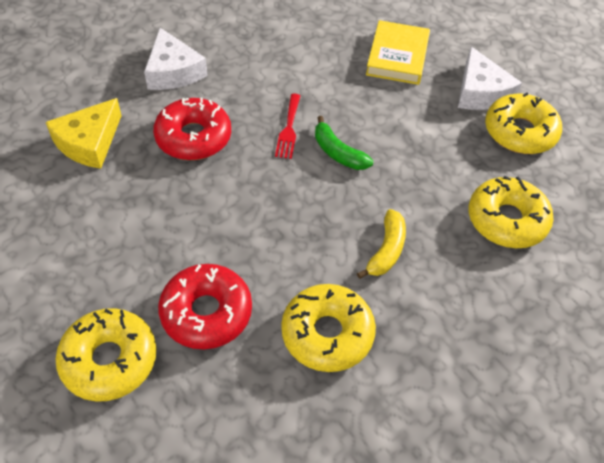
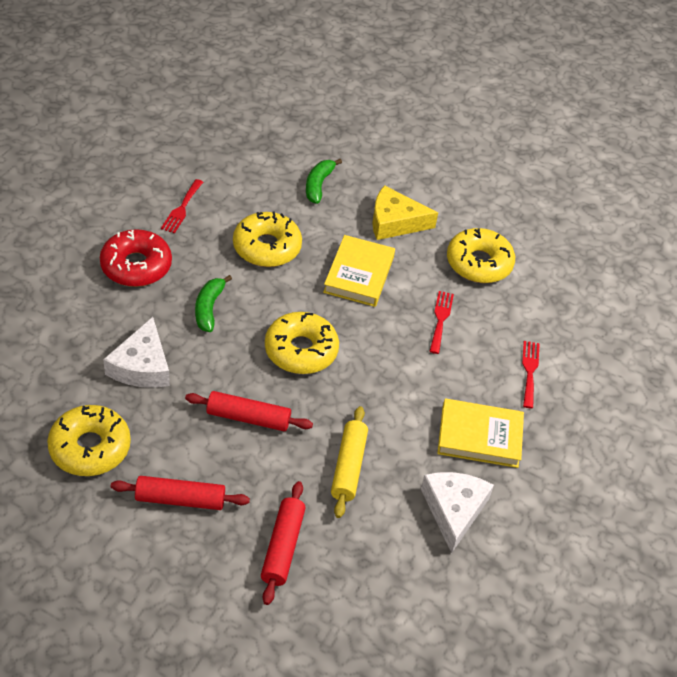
green banana: 1 -> 2
red donut: 2 -> 1
red fork: 1 -> 3
red rolling pin: 0 -> 3
yellow banana: 1 -> 0
yellow book: 1 -> 2
yellow rolling pin: 0 -> 1

